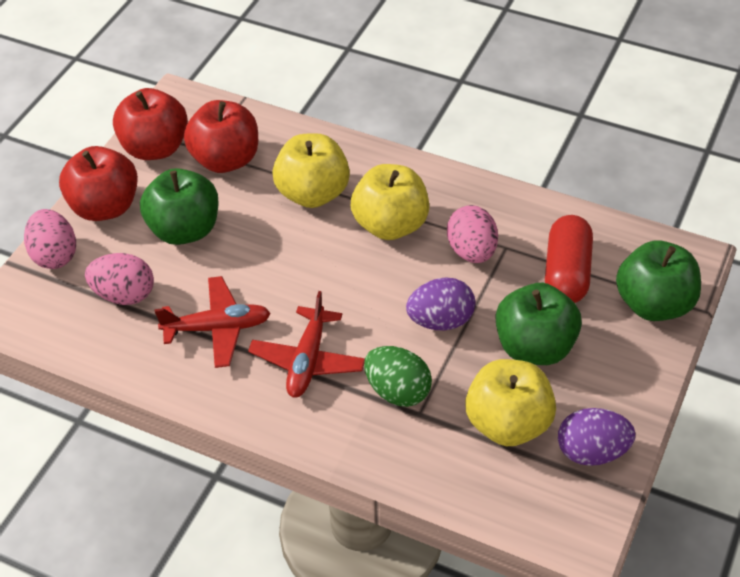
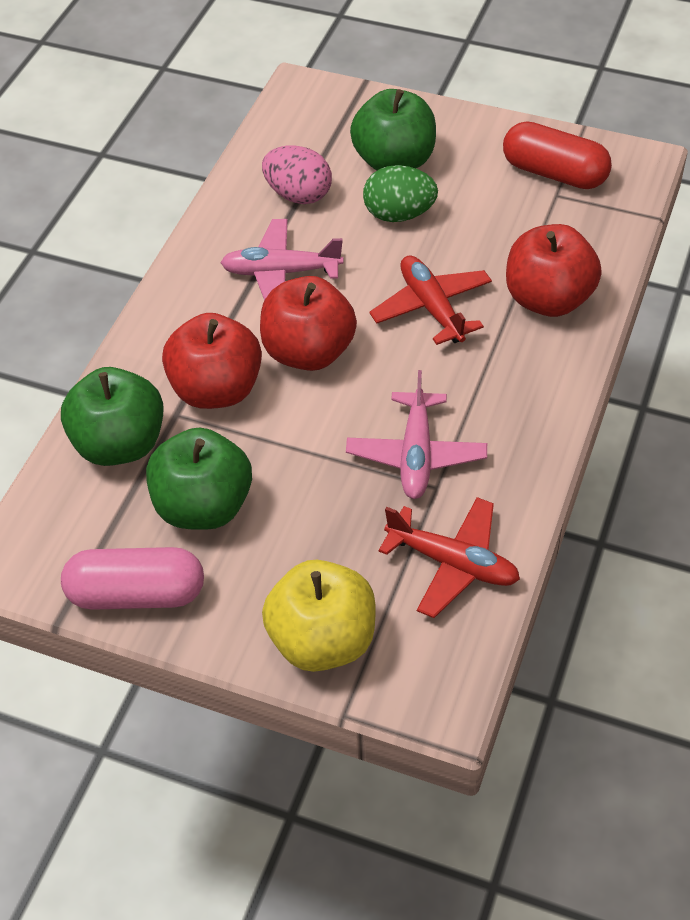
pink capsule: 0 -> 1
pink egg: 3 -> 1
pink plane: 0 -> 2
purple egg: 2 -> 0
yellow apple: 3 -> 1

